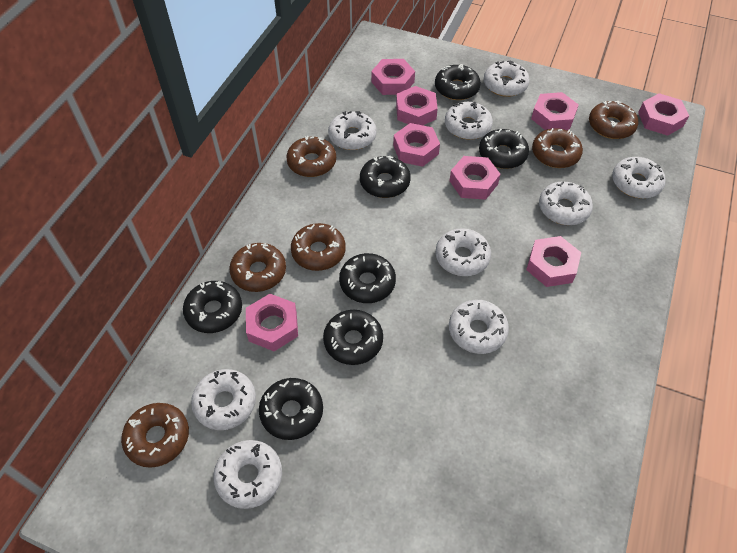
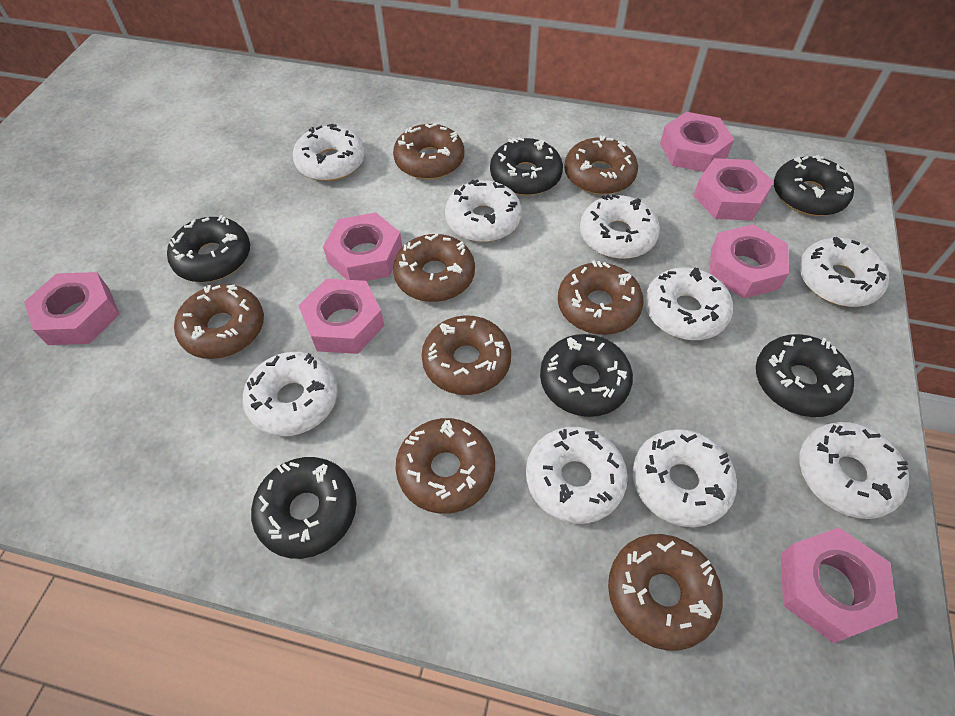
black donut: 7 -> 6
brown donut: 6 -> 8
pink nut: 8 -> 7

